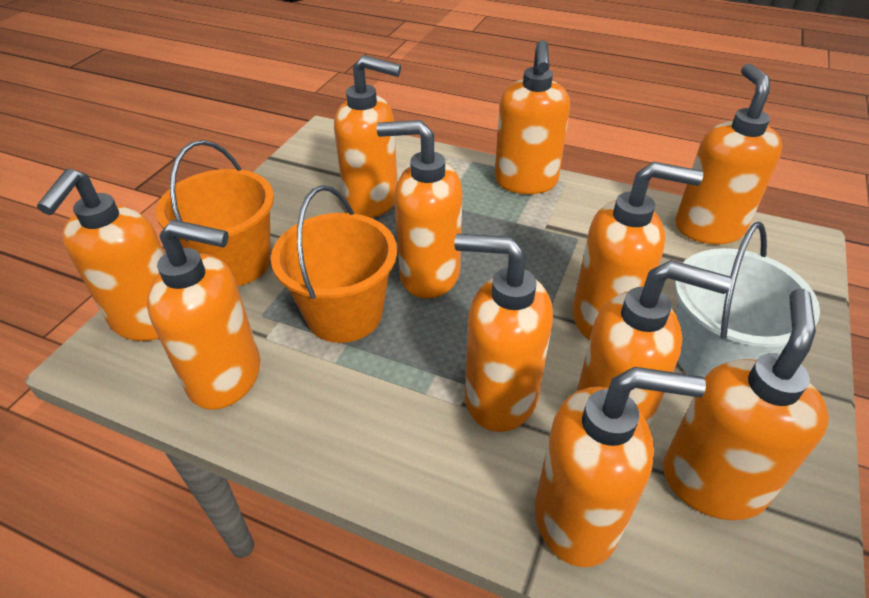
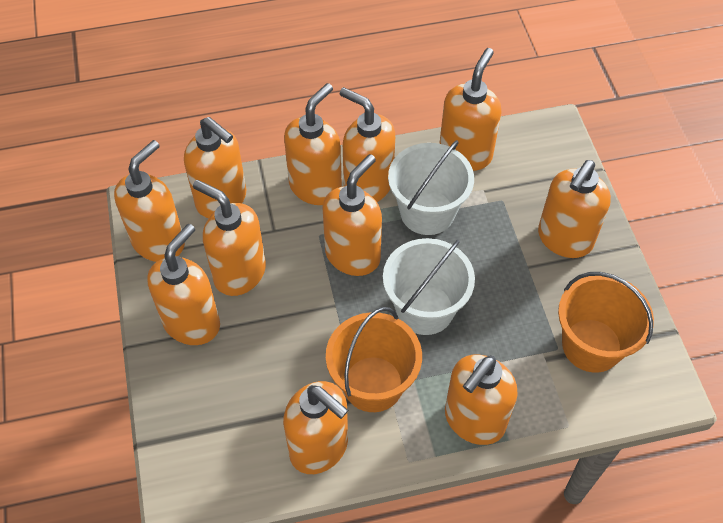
white bucket: 1 -> 2

